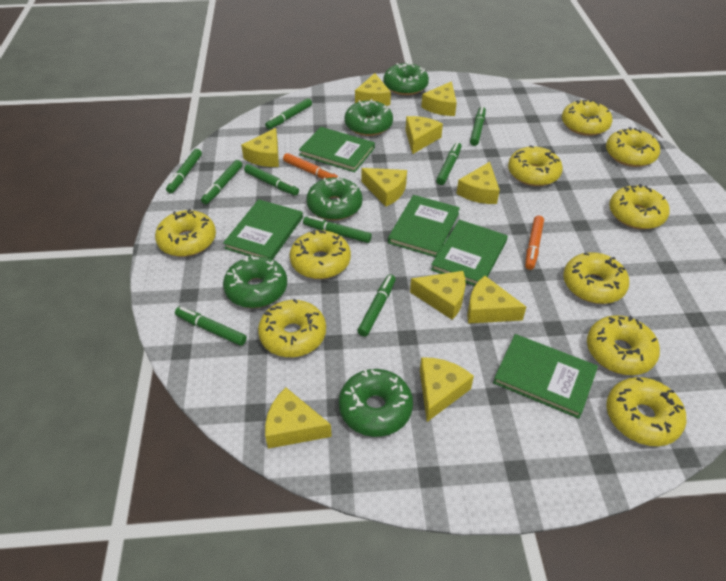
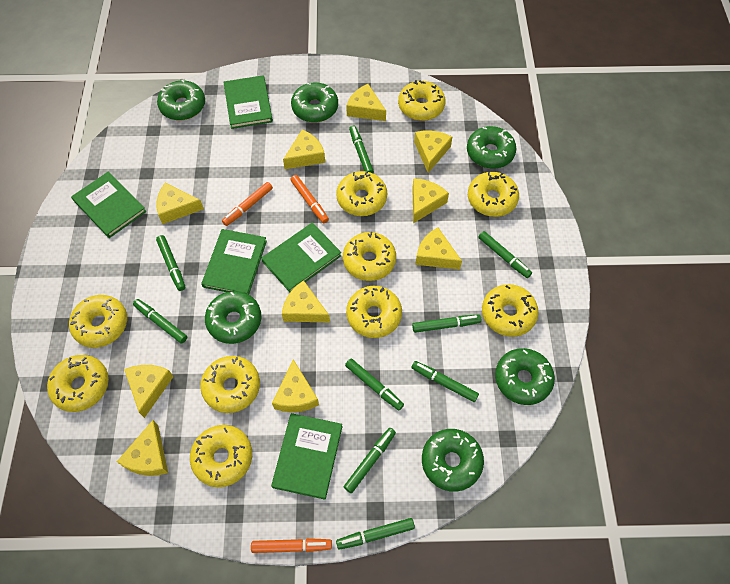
green donut: 5 -> 6
orange marker: 2 -> 3

